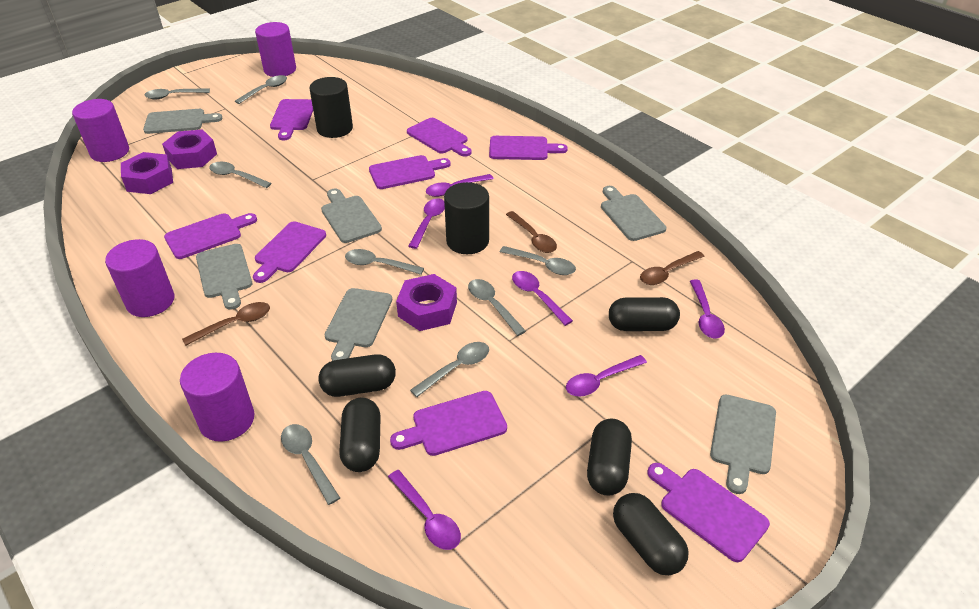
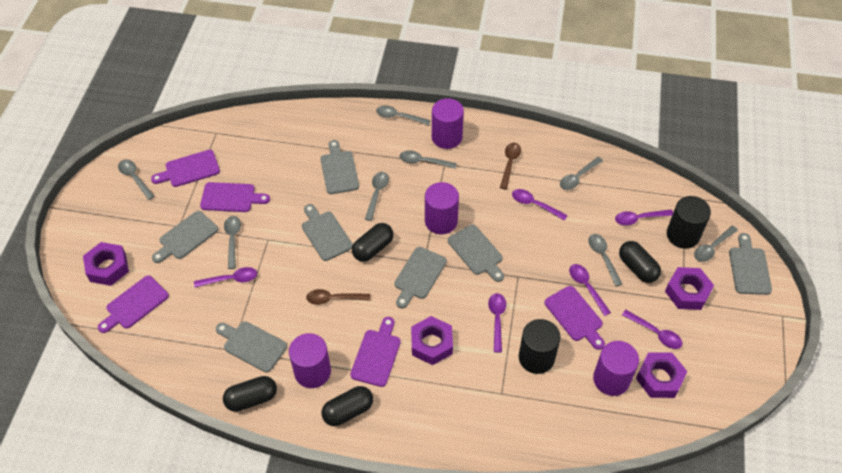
black capsule: 5 -> 4
brown spoon: 3 -> 2
grey cutting board: 6 -> 7
purple cutting board: 8 -> 5
purple nut: 3 -> 4

